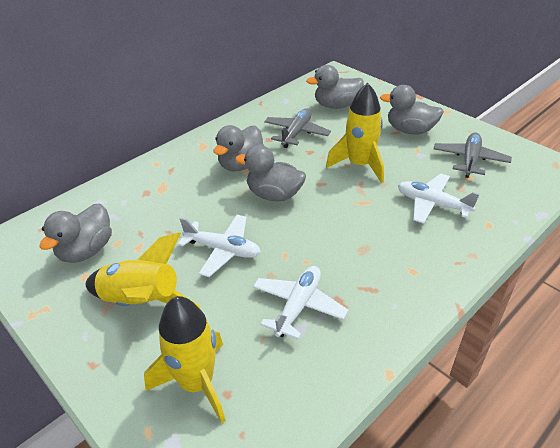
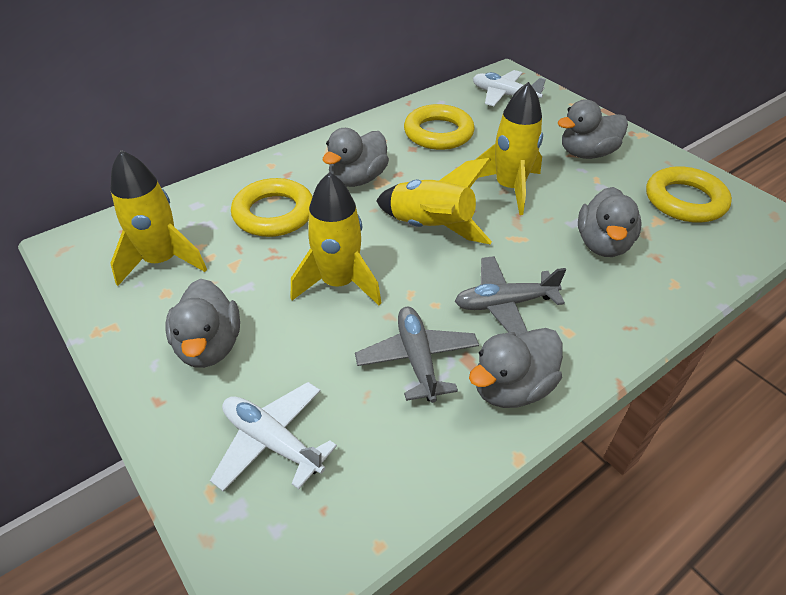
white plane: 3 -> 2
yellow ring: 0 -> 3
yellow rocket: 3 -> 4

